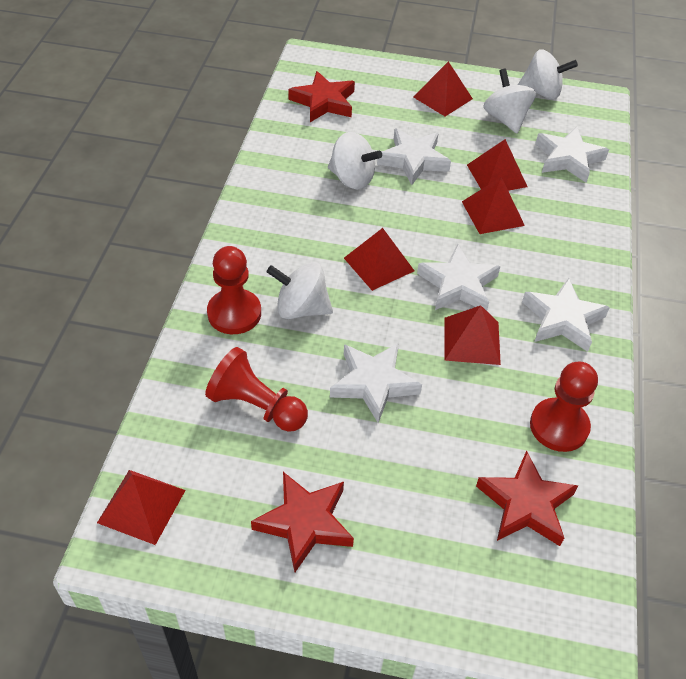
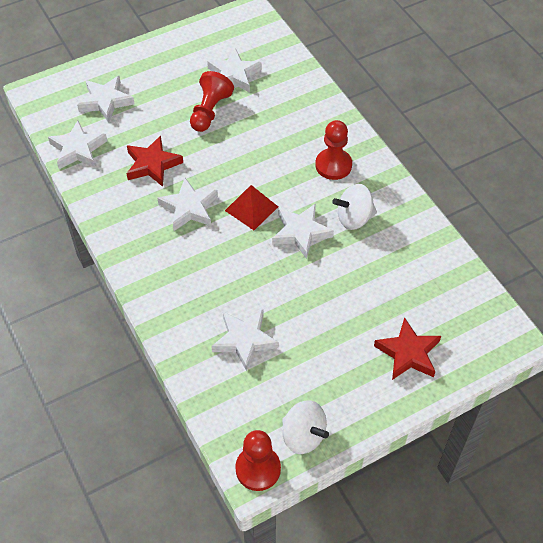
red pyramid: 6 -> 1
red star: 3 -> 2
white spinning top: 4 -> 2
white star: 5 -> 6

